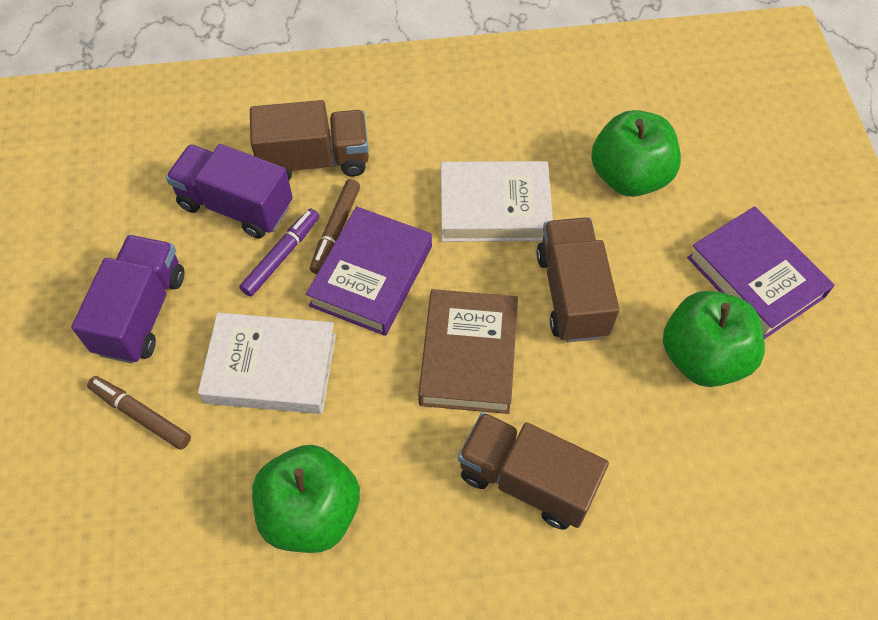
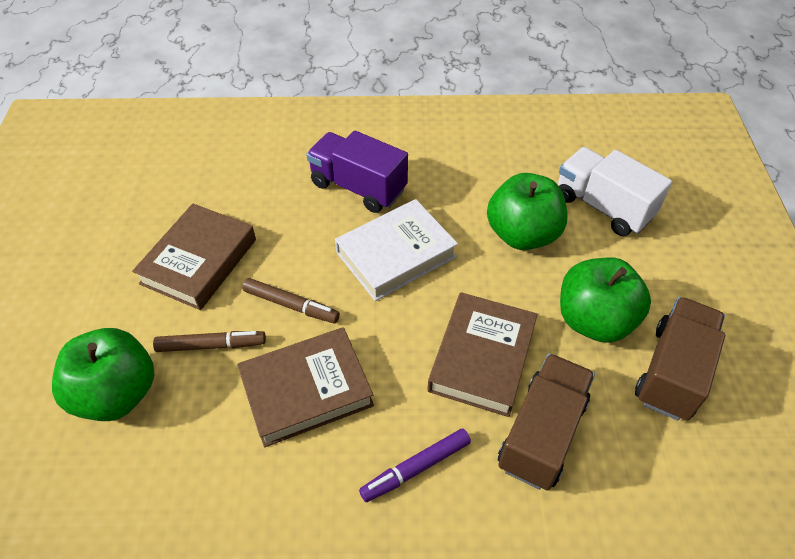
brown book: 1 -> 3
brown truck: 3 -> 2
purple book: 2 -> 0
purple truck: 2 -> 1
white book: 2 -> 1
white truck: 0 -> 1

